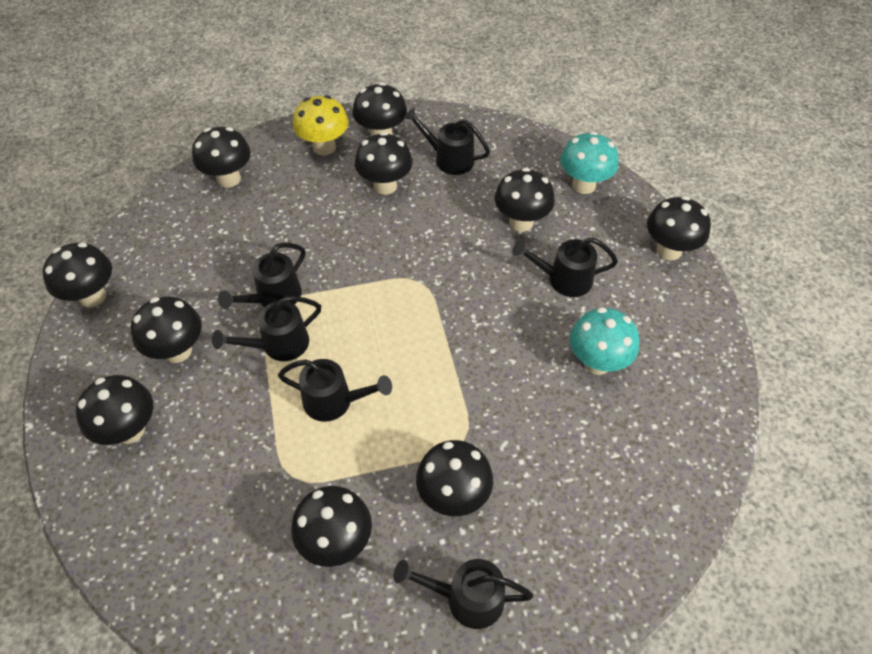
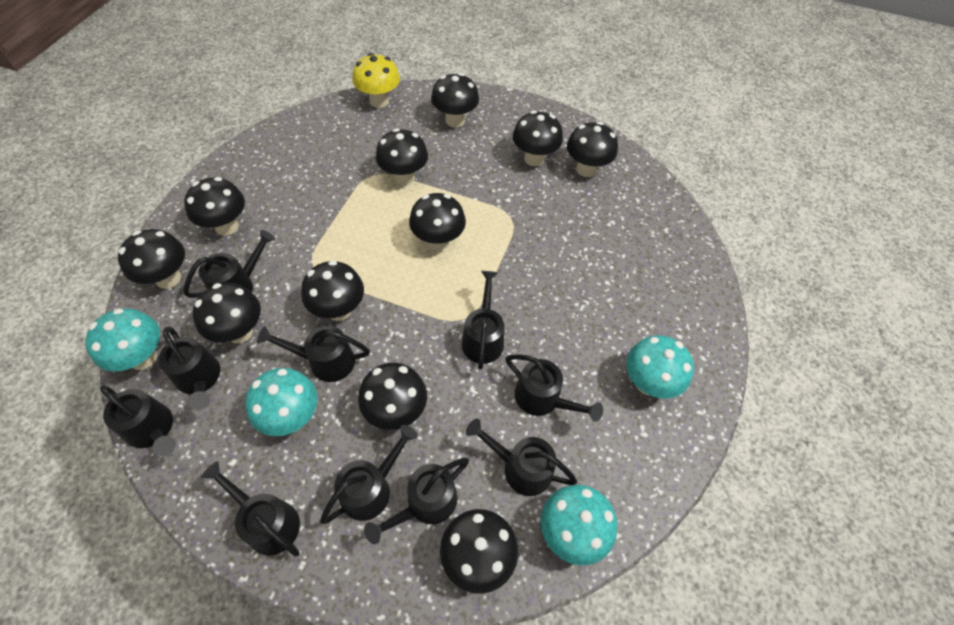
black mushroom: 10 -> 11
black watering can: 6 -> 10
turquoise mushroom: 2 -> 4

